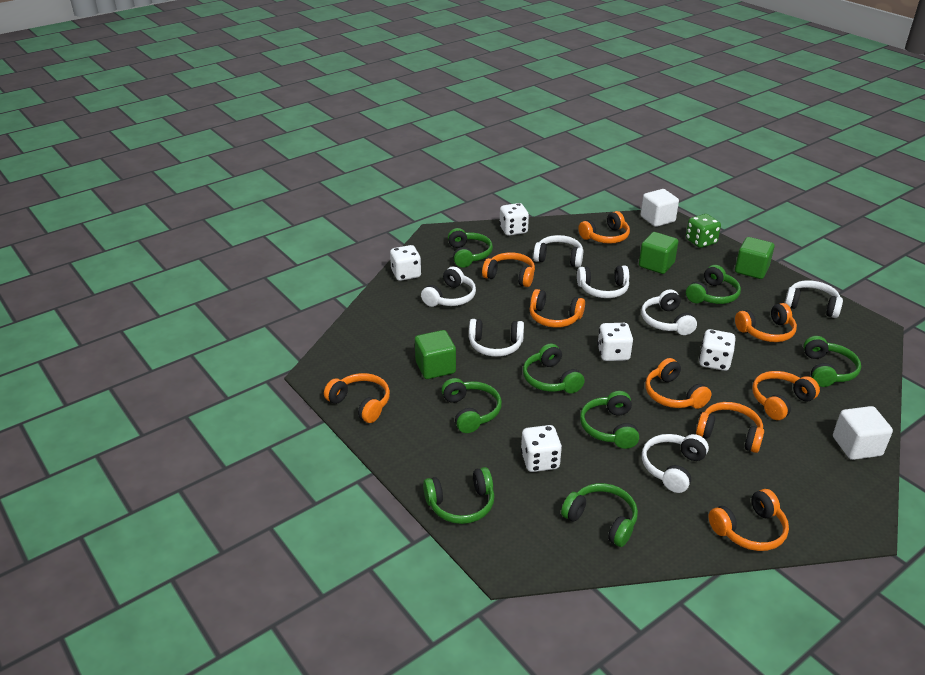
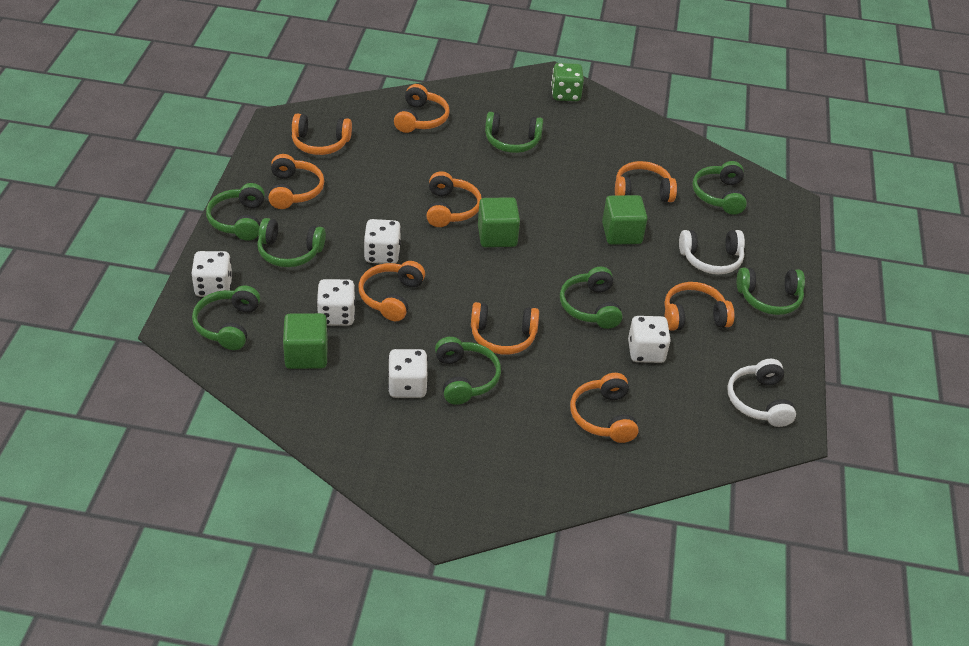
white cube: 2 -> 0
white headphones: 7 -> 2

